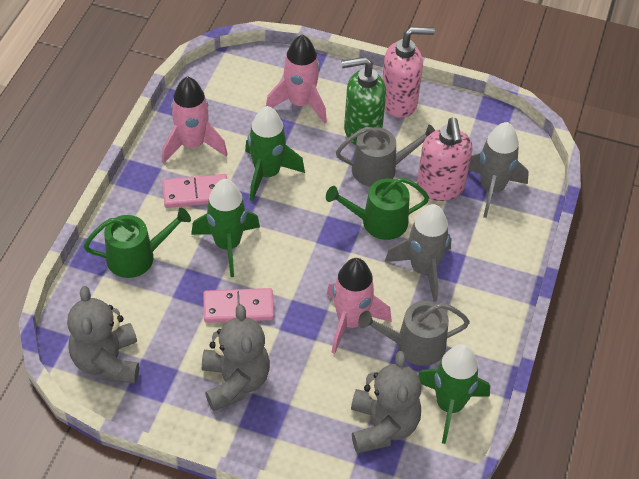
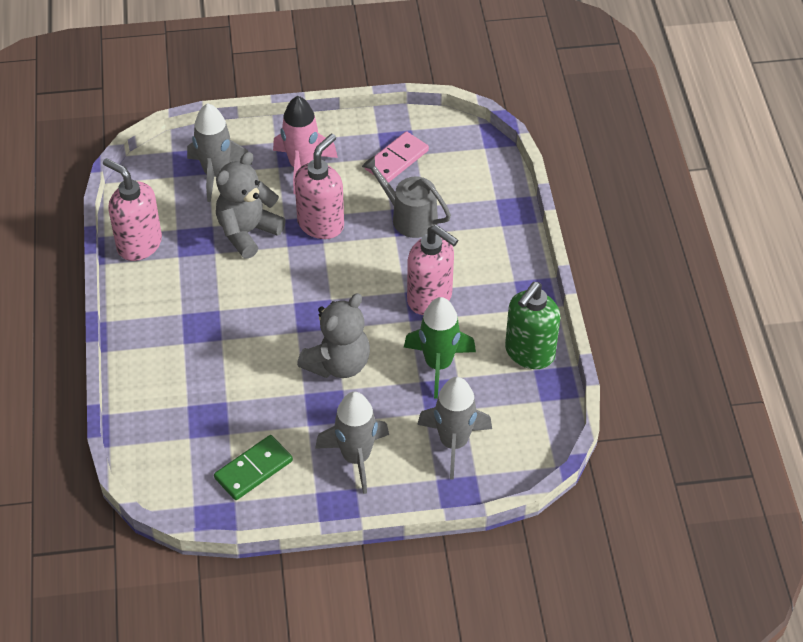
green domino: 0 -> 1
green rocket: 3 -> 1
green watering can: 2 -> 0
grey rocket: 2 -> 3
grey teddy bear: 3 -> 2
grey watering can: 2 -> 1
pink domino: 2 -> 1
pink rocket: 3 -> 1
pink soap dispenser: 2 -> 3

